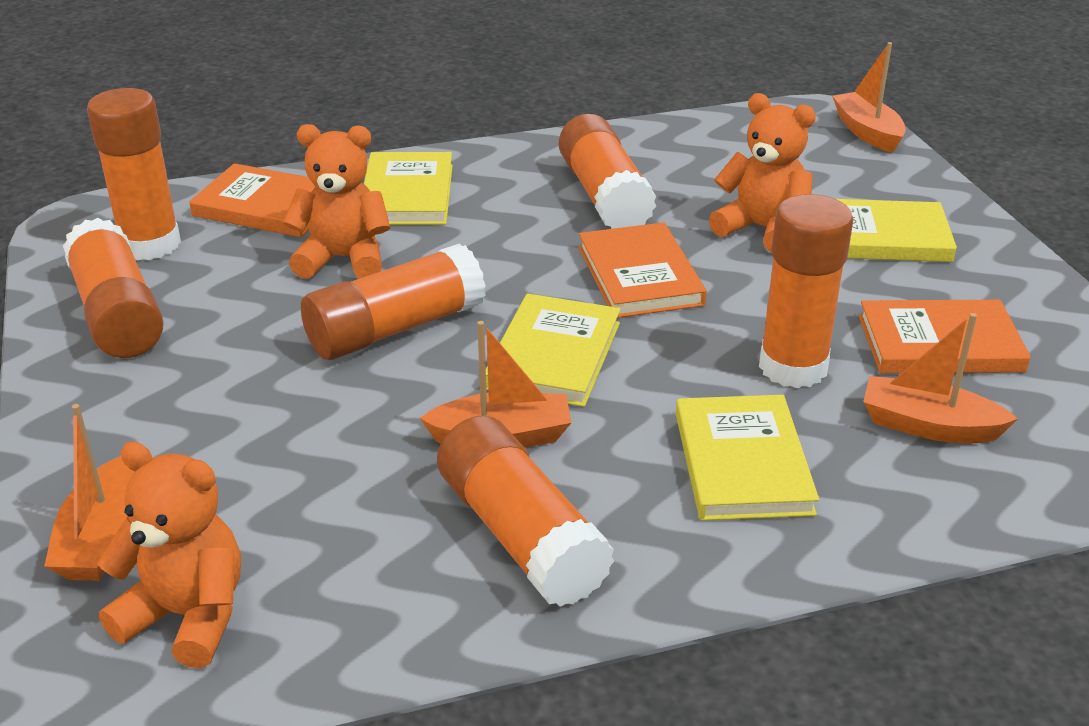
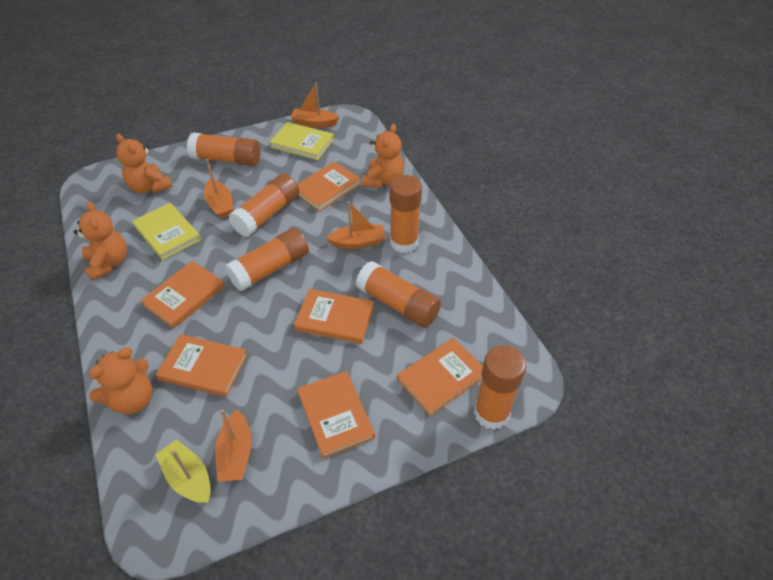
orange book: 3 -> 6
orange teddy bear: 3 -> 4
yellow boat: 0 -> 1
yellow book: 4 -> 2

